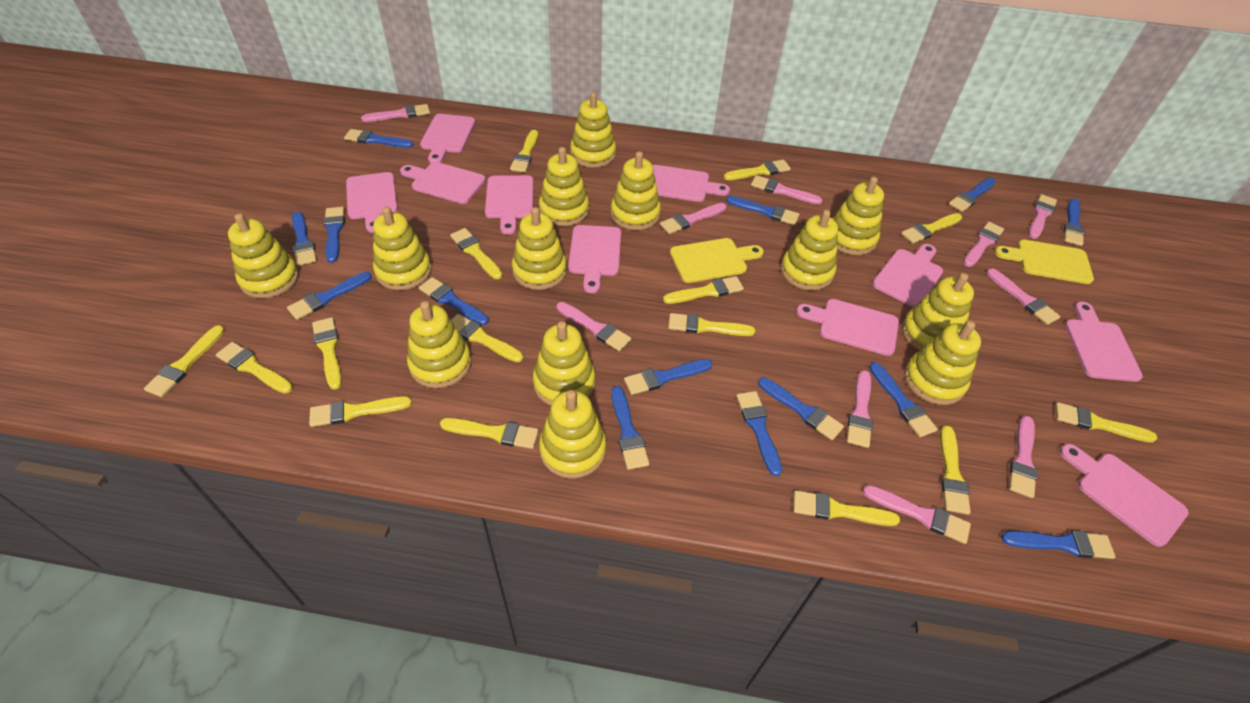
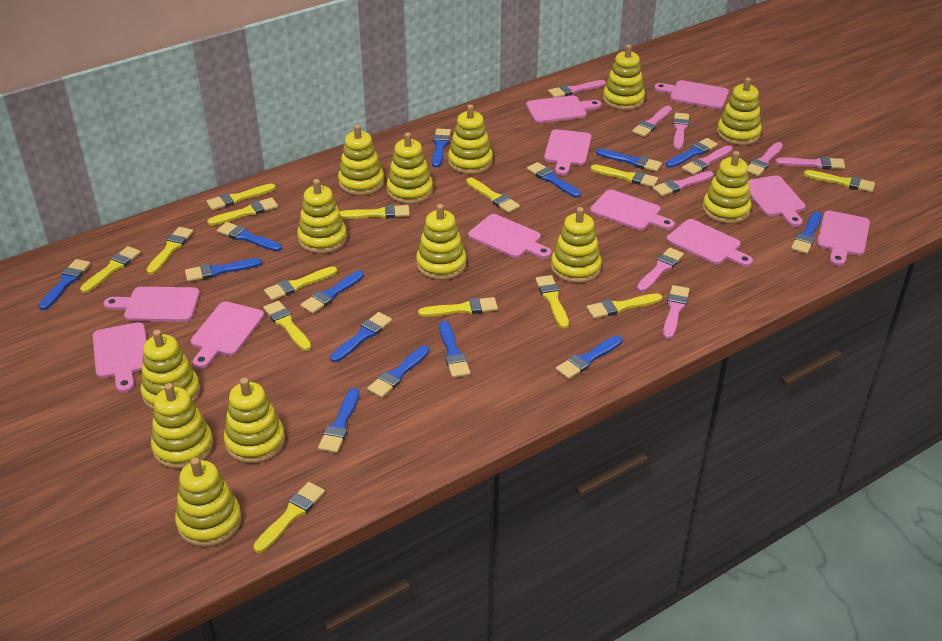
pink brush: 10 -> 9
pink cutting board: 10 -> 11
yellow brush: 15 -> 14
yellow cutting board: 2 -> 0

